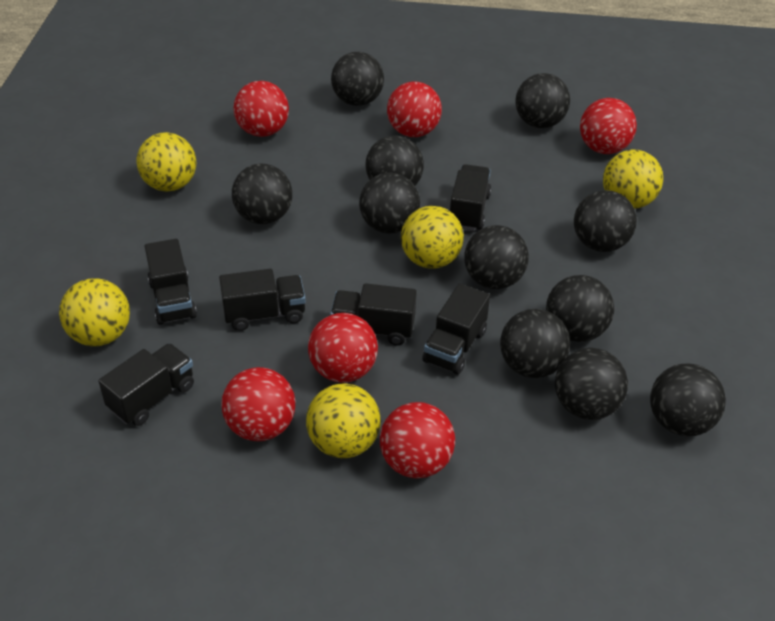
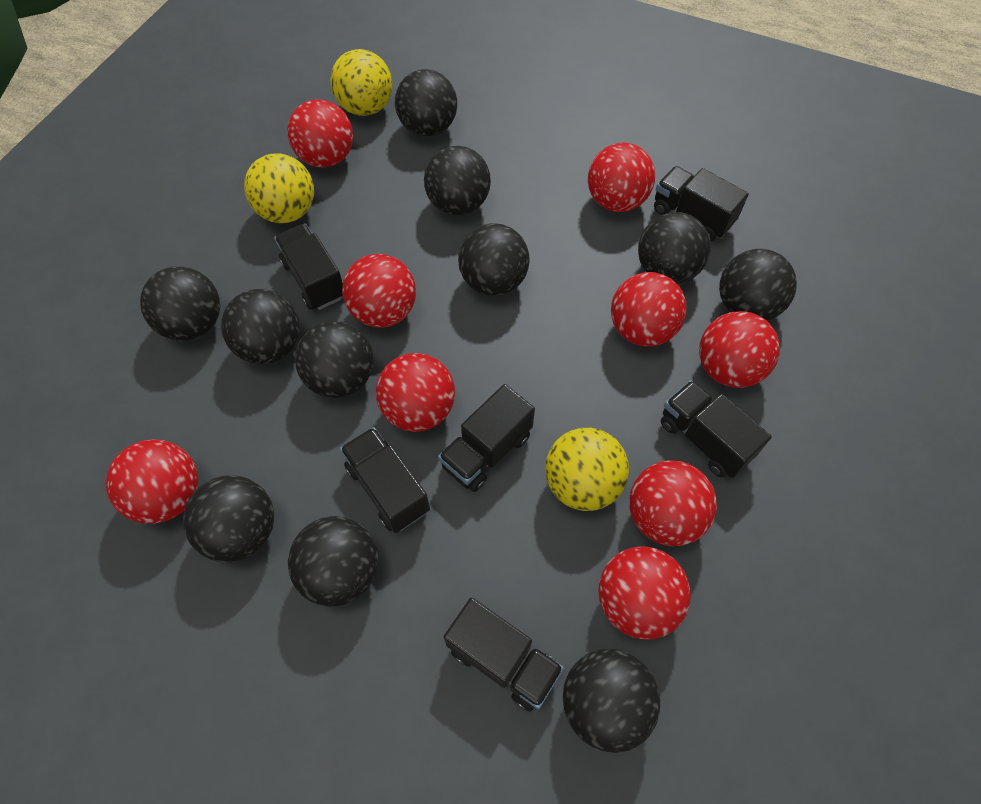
red ball: 6 -> 9
yellow ball: 5 -> 3

